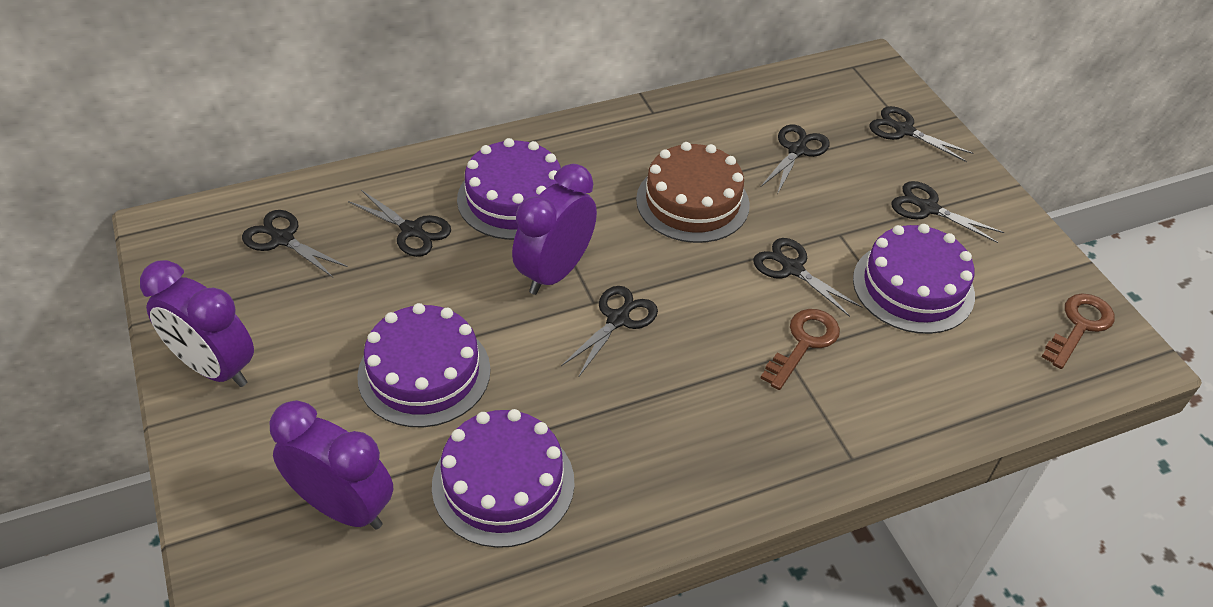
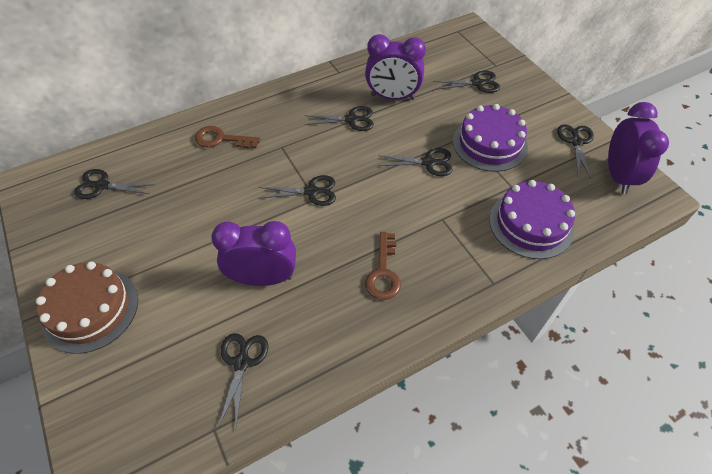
purple cake: 4 -> 2

